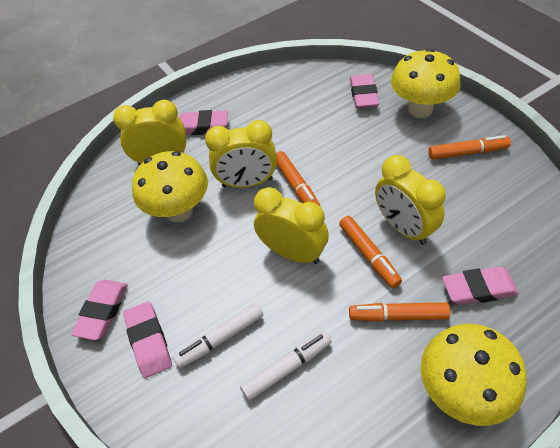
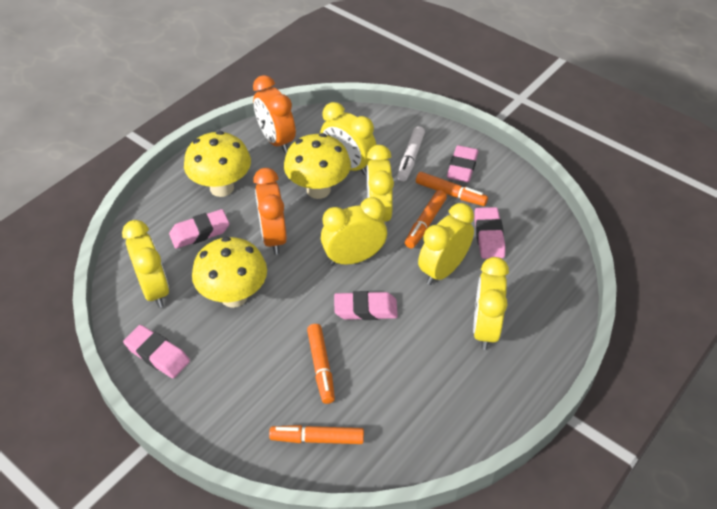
orange clock: 0 -> 2
white marker: 2 -> 1
yellow clock: 4 -> 6

